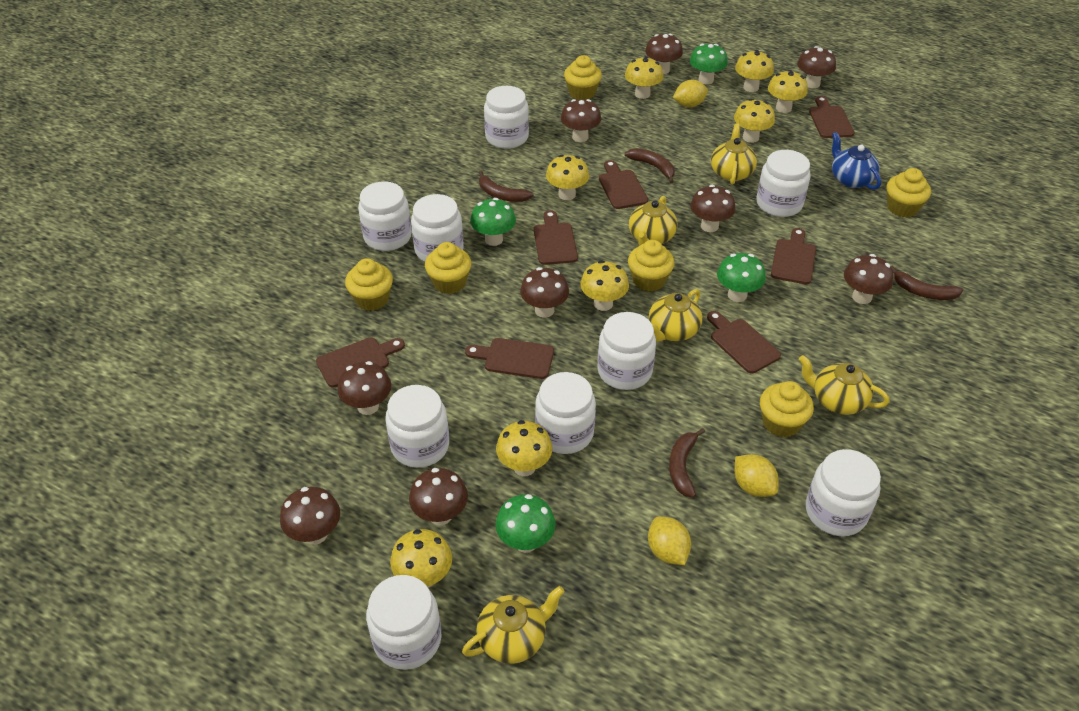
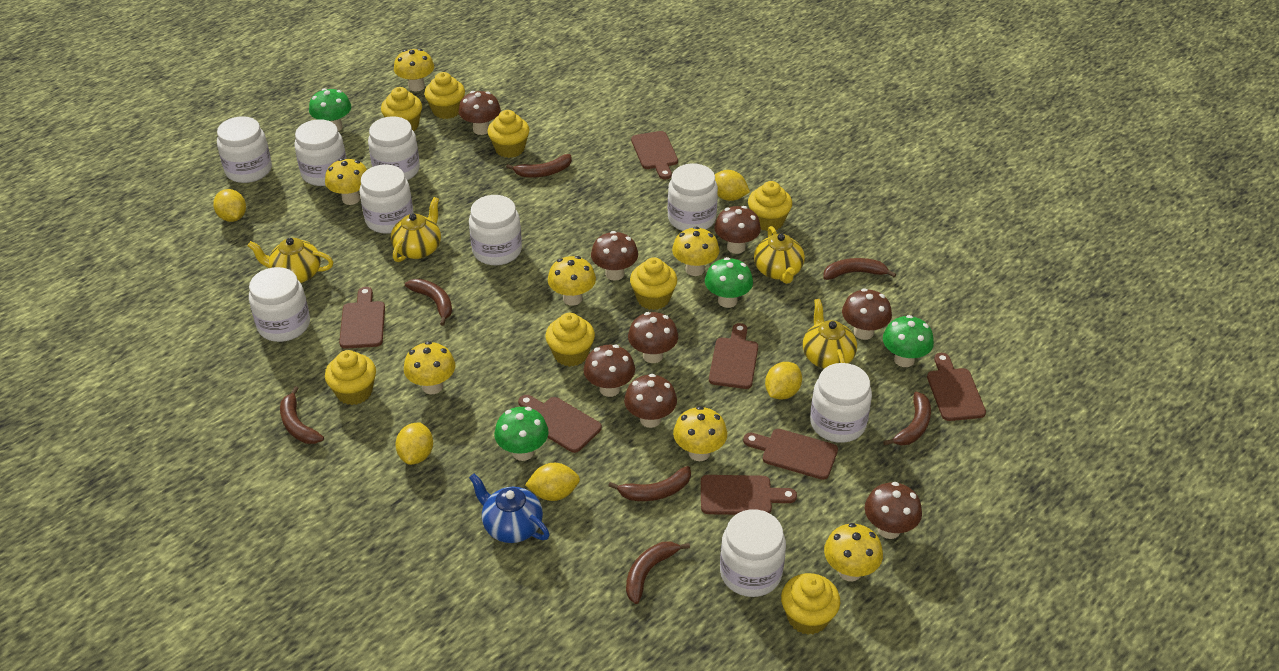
brown banana: 4 -> 7
brown mushroom: 9 -> 8
yellow cupcake: 6 -> 8
yellow lemon: 3 -> 5
yellow mushroom: 8 -> 7
yellow teapot: 5 -> 4

